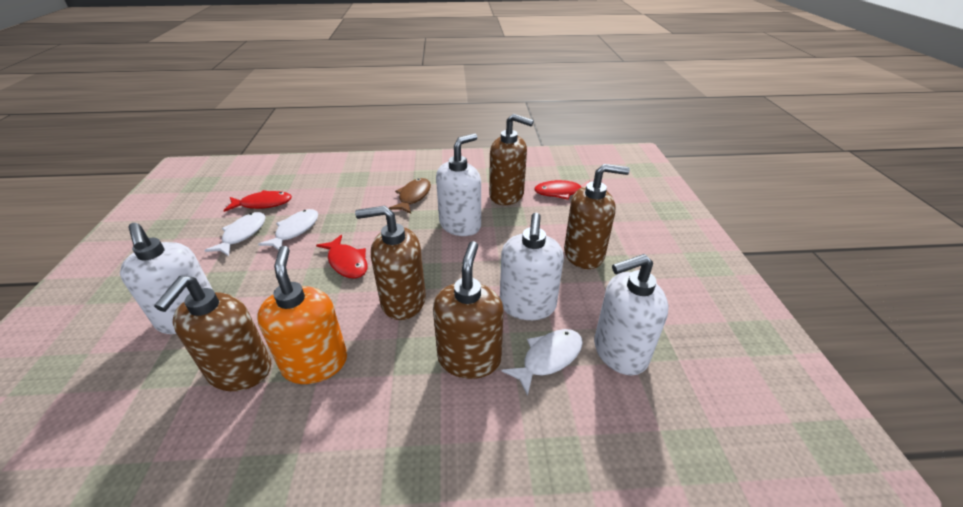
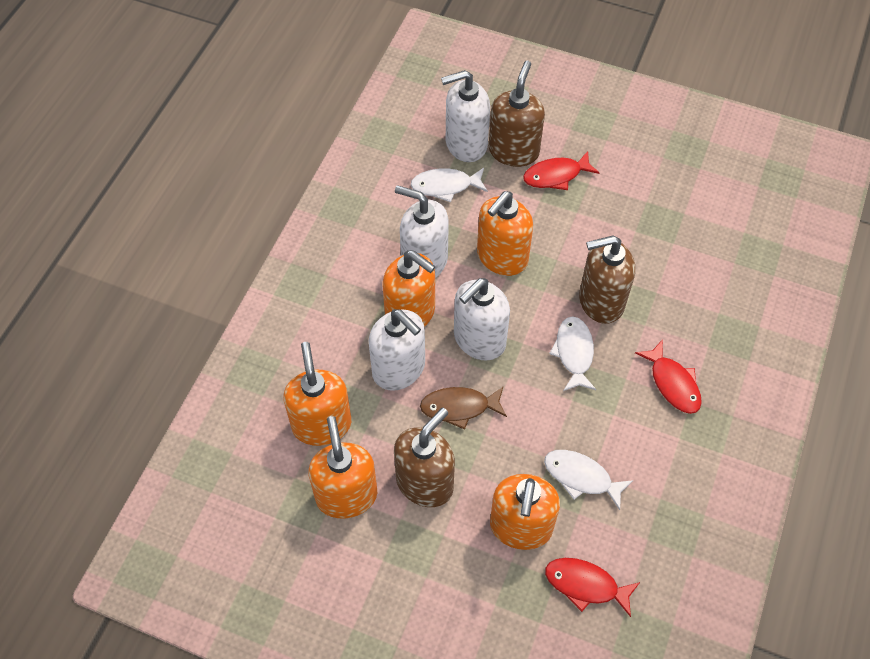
brown soap dispenser: 5 -> 3
orange soap dispenser: 1 -> 5

